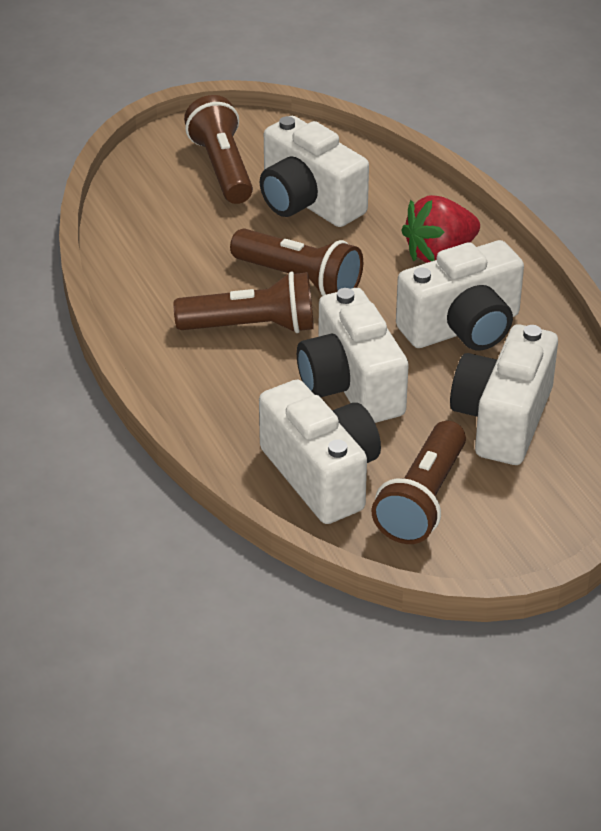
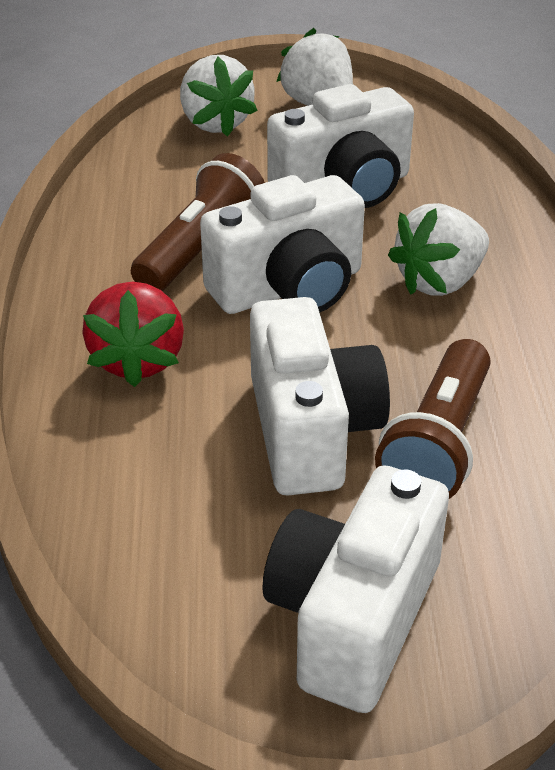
brown flashlight: 4 -> 2
white camera: 5 -> 4
white strawberry: 0 -> 3

